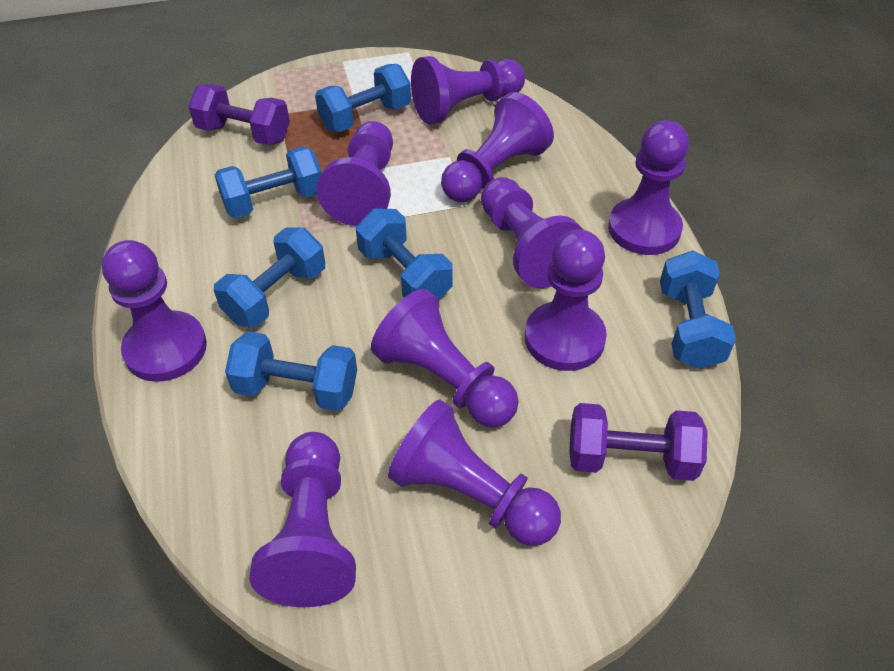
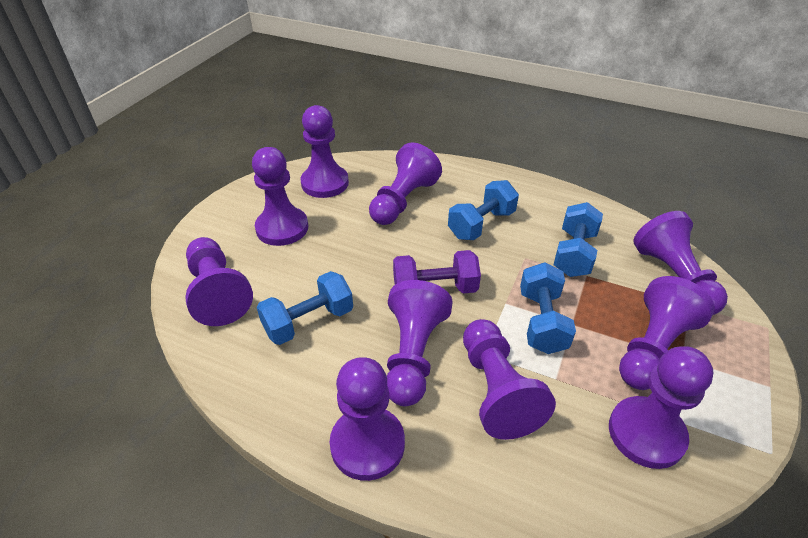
blue dumbbell: 6 -> 4
purple dumbbell: 2 -> 1

